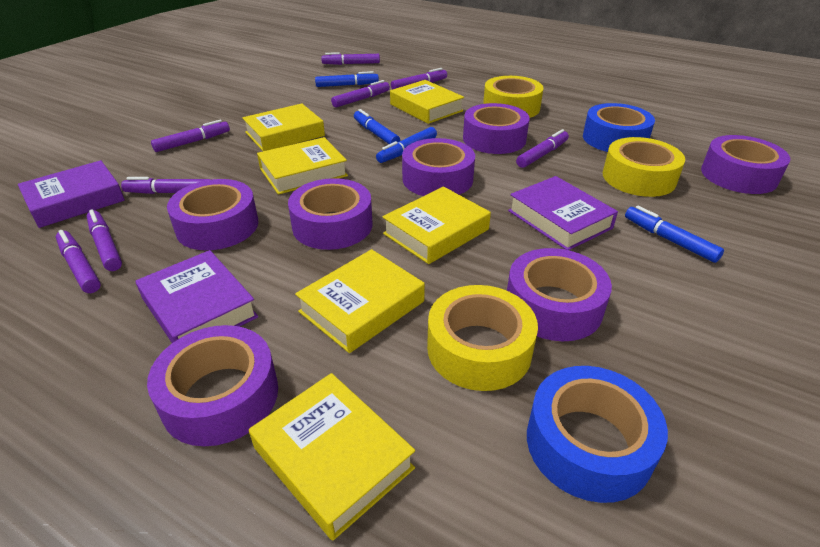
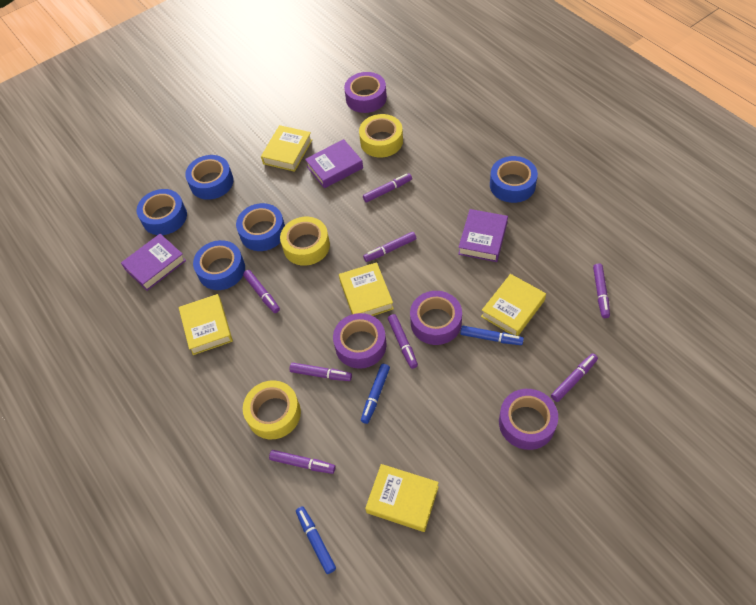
blue marker: 4 -> 3
blue tape: 2 -> 5
purple tape: 7 -> 4
yellow book: 6 -> 5

